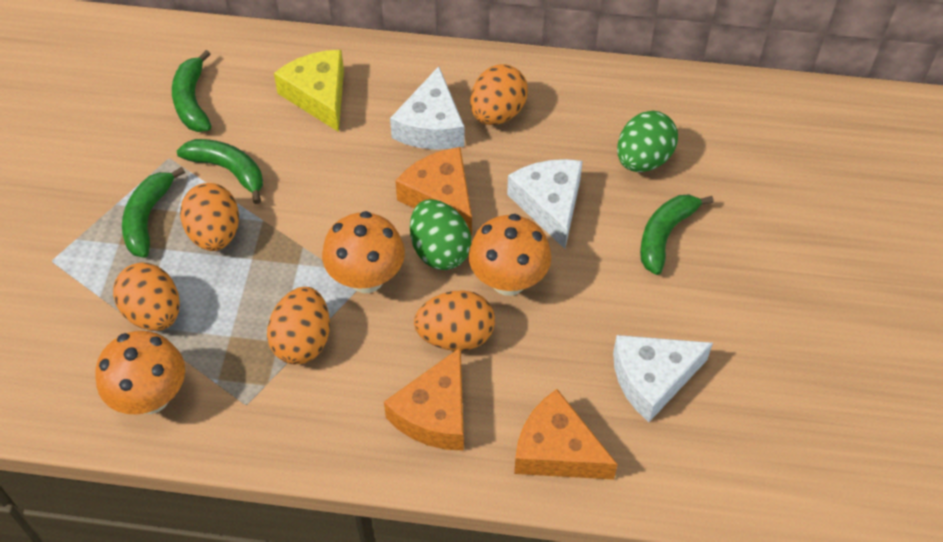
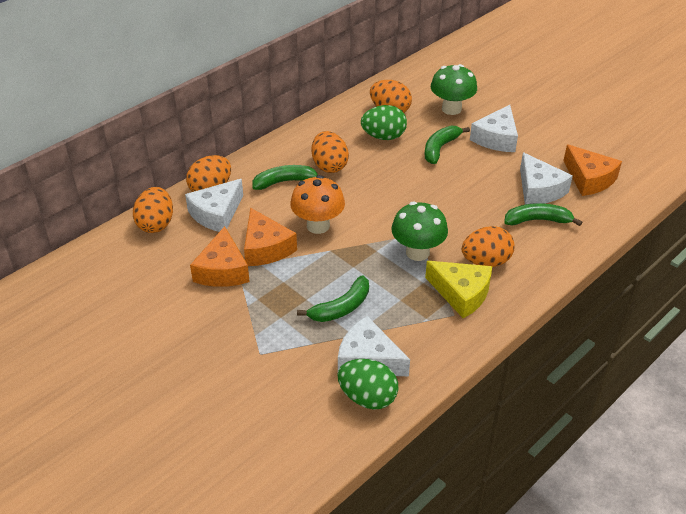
green mushroom: 0 -> 2
orange mushroom: 3 -> 1
white cheese: 3 -> 4

